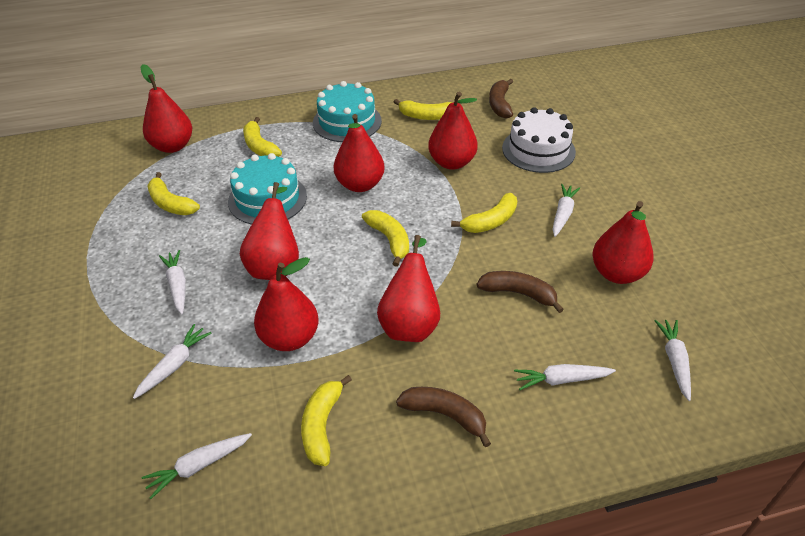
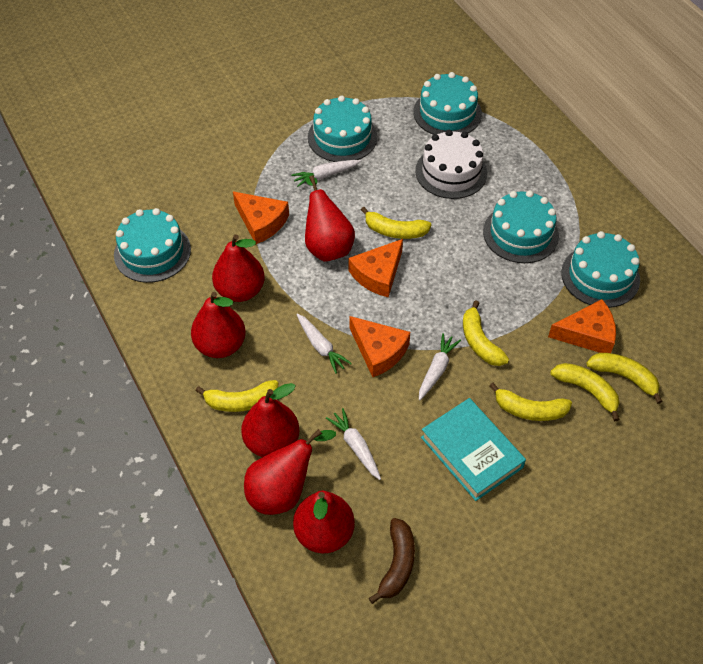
brown banana: 3 -> 1
orange cheese: 0 -> 4
red pear: 7 -> 6
turquoise book: 0 -> 1
turquoise cake: 2 -> 5
white carrot: 6 -> 4

